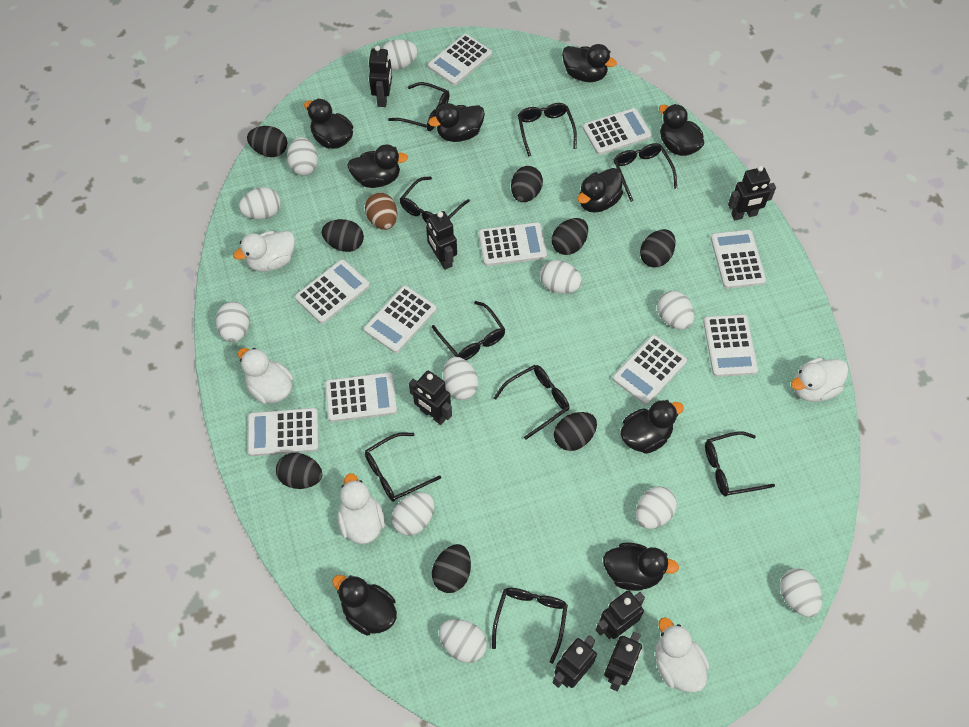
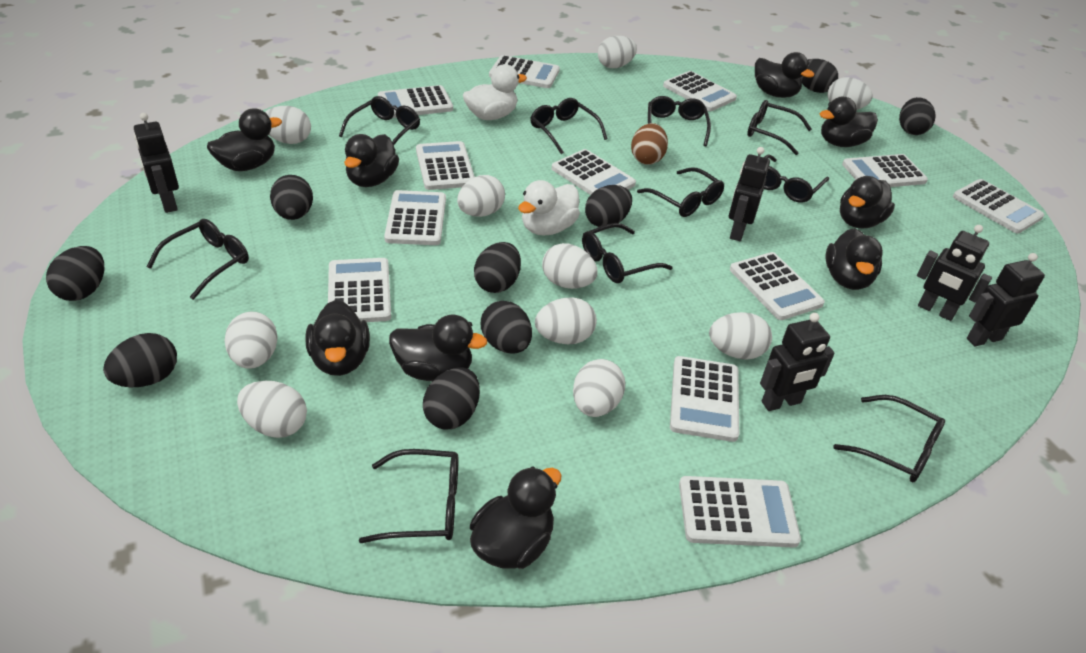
black egg: 8 -> 9
black glasses: 9 -> 10
black robot: 7 -> 5
white calculator: 10 -> 12
white duck: 5 -> 2
white egg: 11 -> 10

